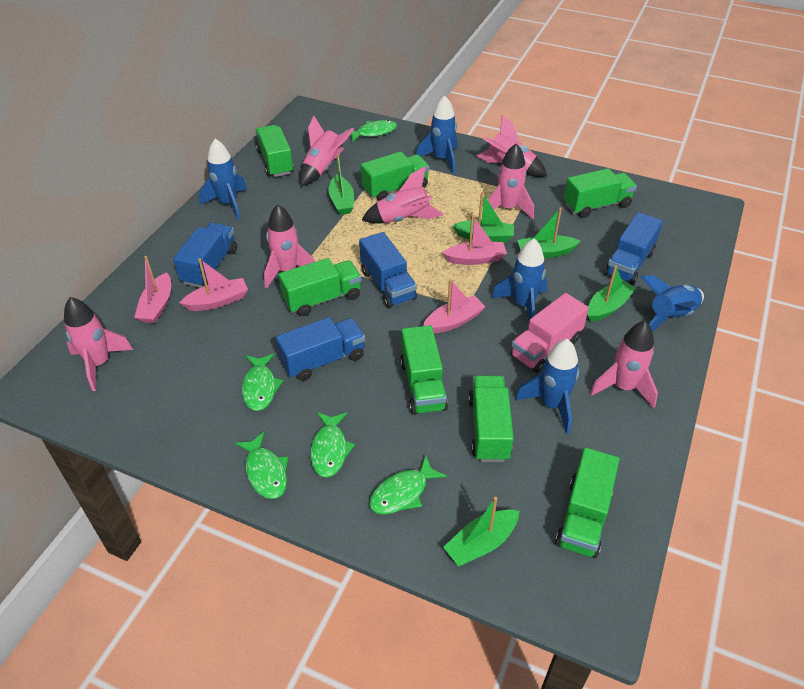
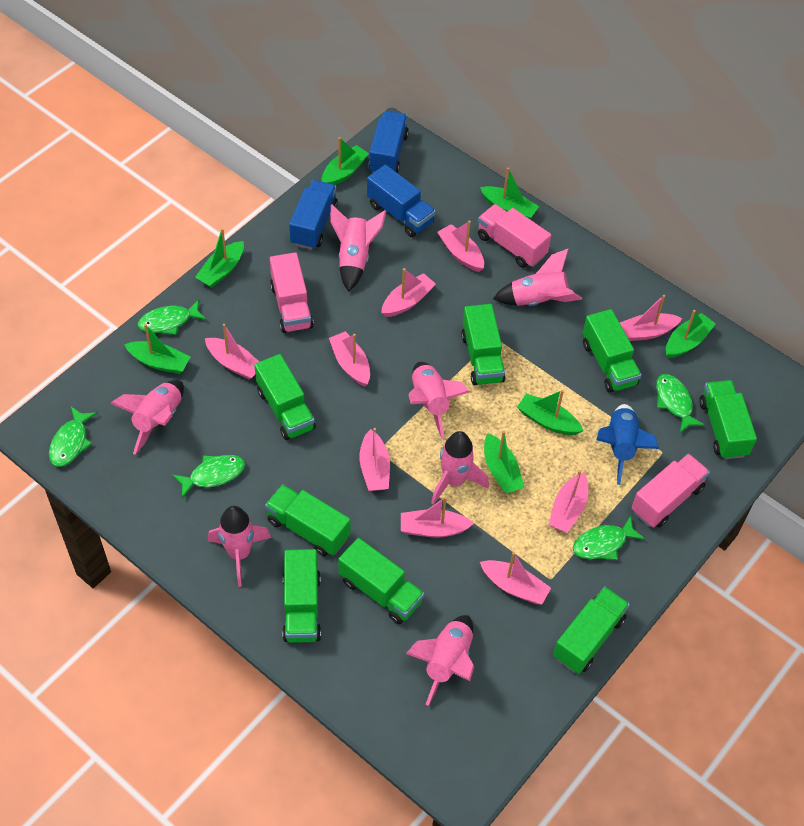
blue rocket: 5 -> 1
blue truck: 4 -> 3
green boat: 5 -> 7
green truck: 7 -> 8
pink boat: 4 -> 9
pink truck: 1 -> 3

